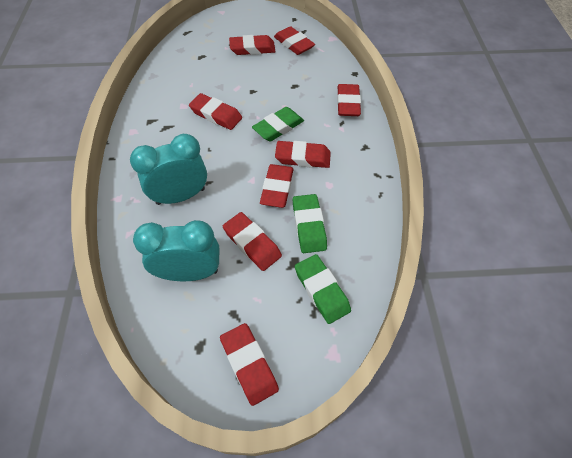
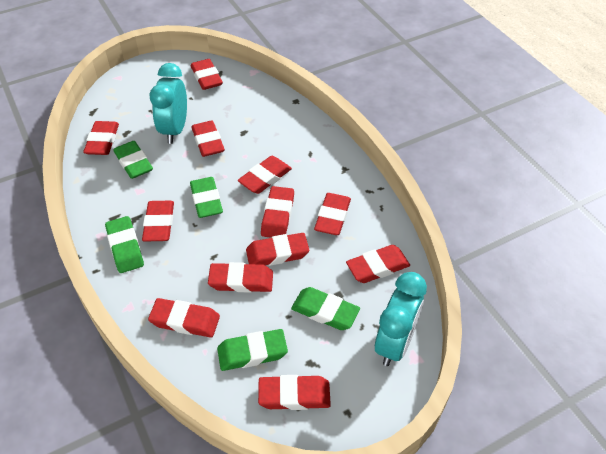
green eraser: 3 -> 5
red eraser: 8 -> 12

